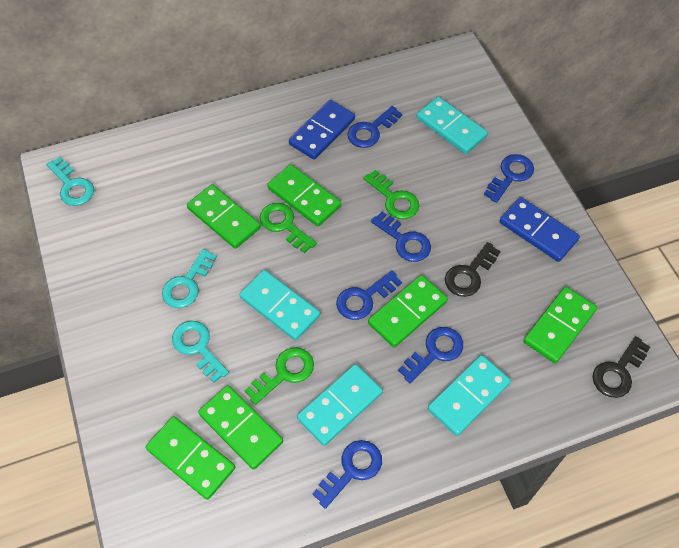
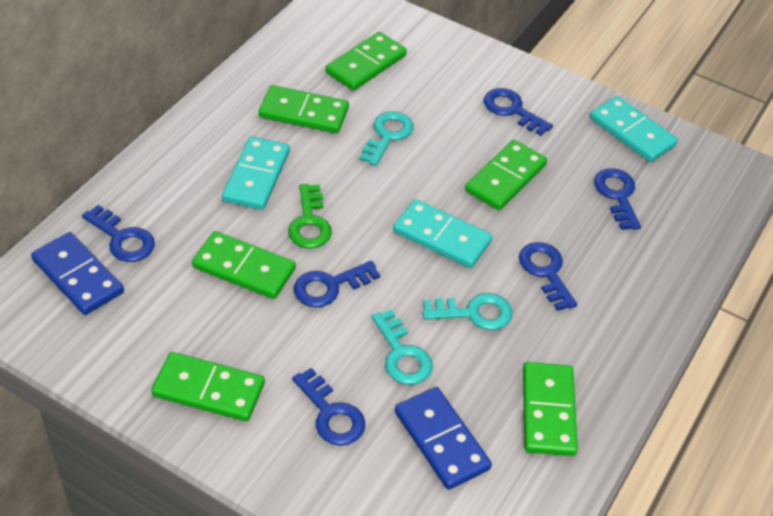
black key: 2 -> 0
green key: 3 -> 1
turquoise domino: 4 -> 3

